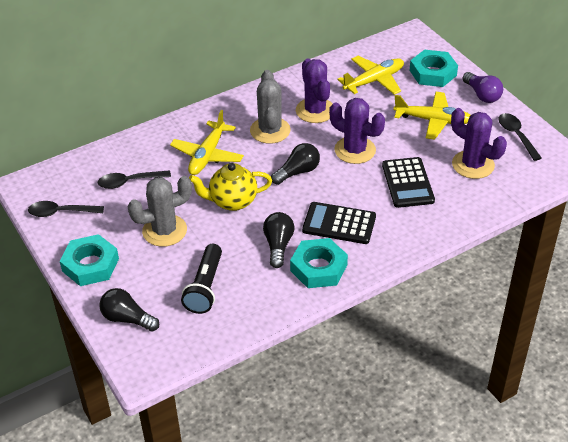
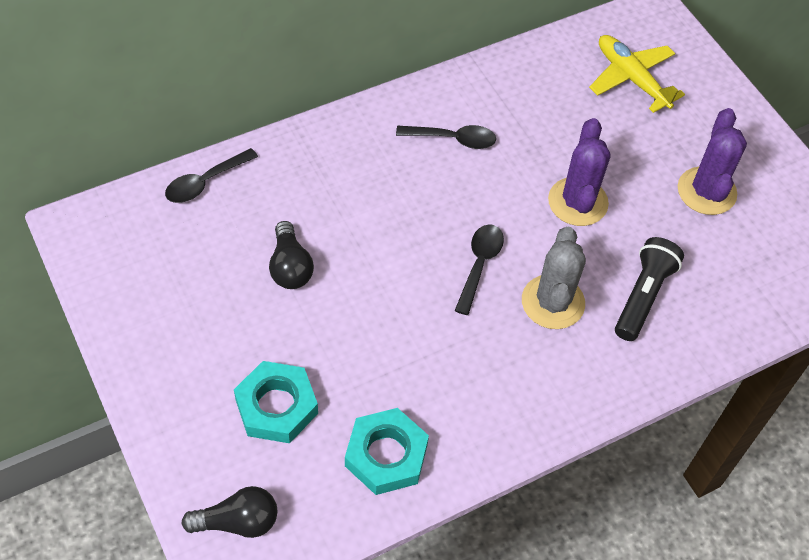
black calculator: 2 -> 0
black light bulb: 3 -> 2
grey cactus: 2 -> 1
purple cactus: 3 -> 2
purple light bulb: 1 -> 0
turquoise nut: 3 -> 2
yellow plane: 3 -> 1
yellow teapot: 1 -> 0

